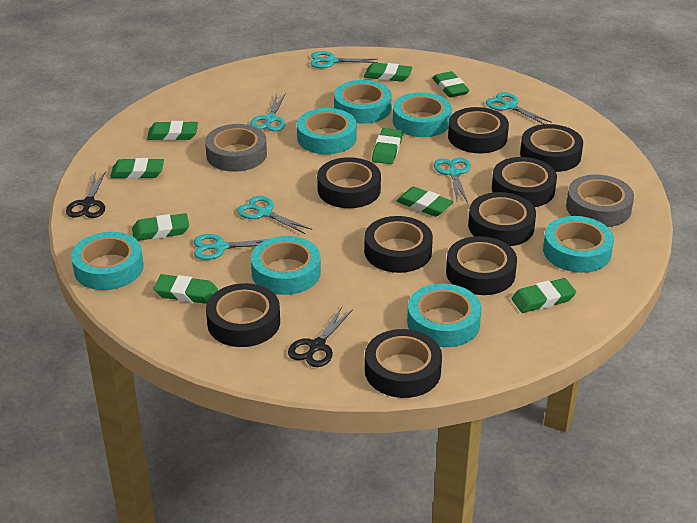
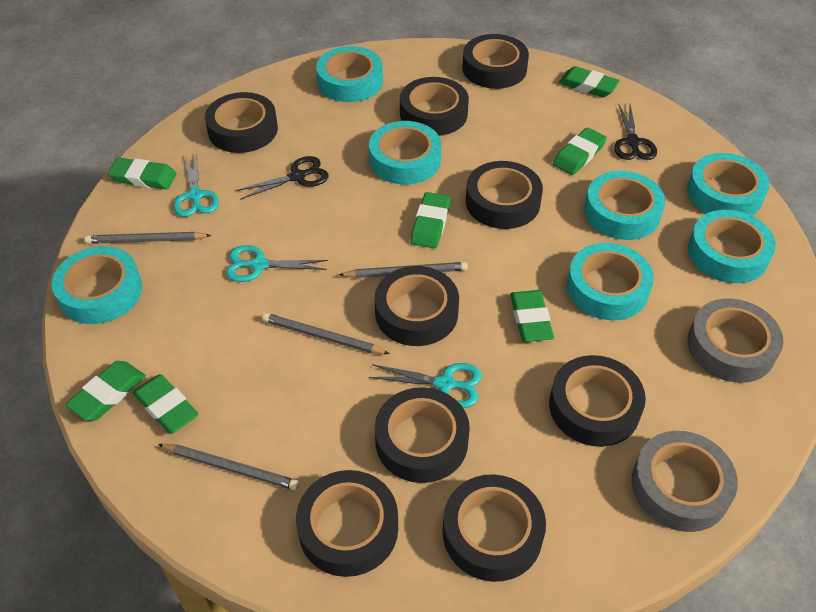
green eraser: 9 -> 7
grey pencil: 0 -> 4
turquoise scissors: 6 -> 3

